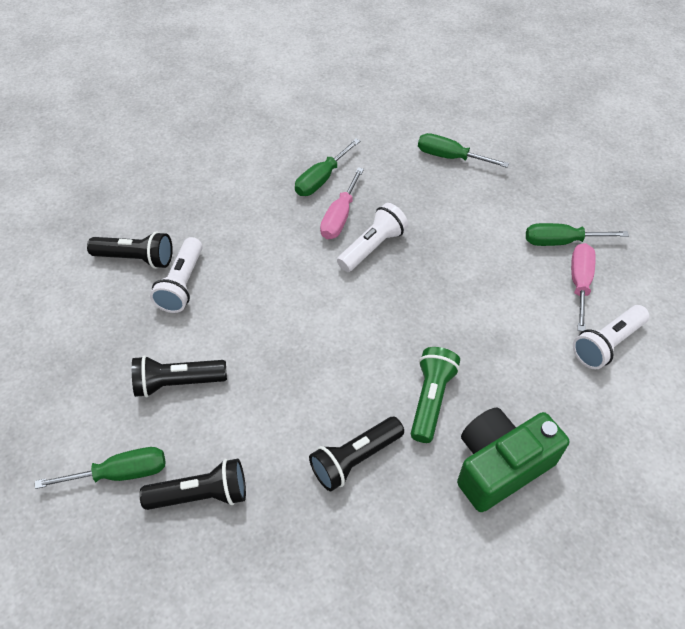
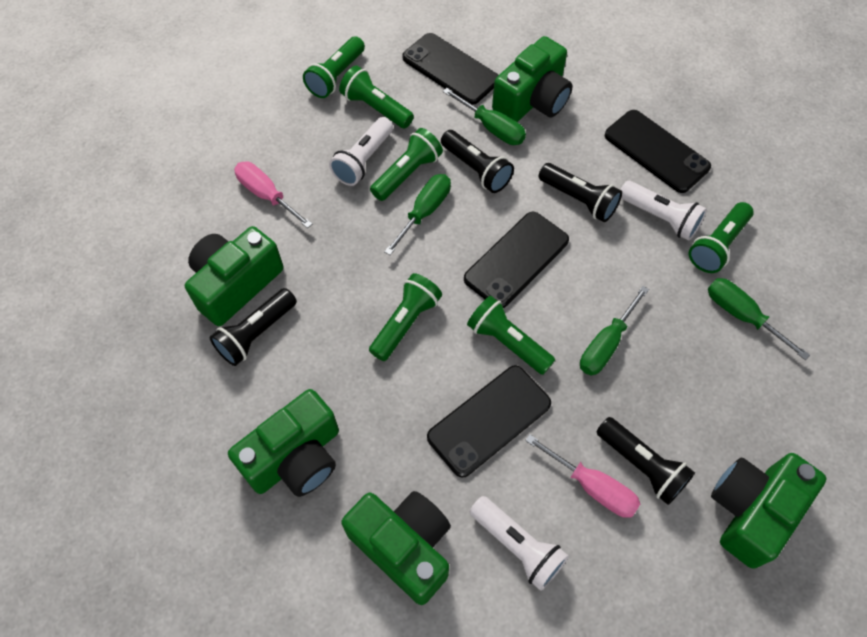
black phone: 0 -> 4
green camera: 1 -> 5
green flashlight: 1 -> 6

